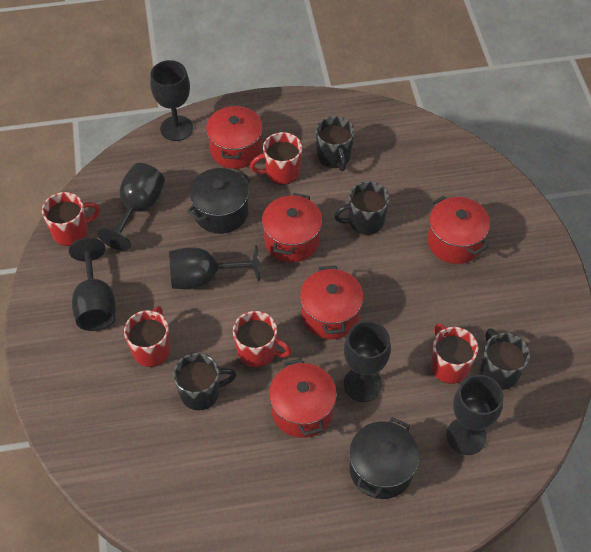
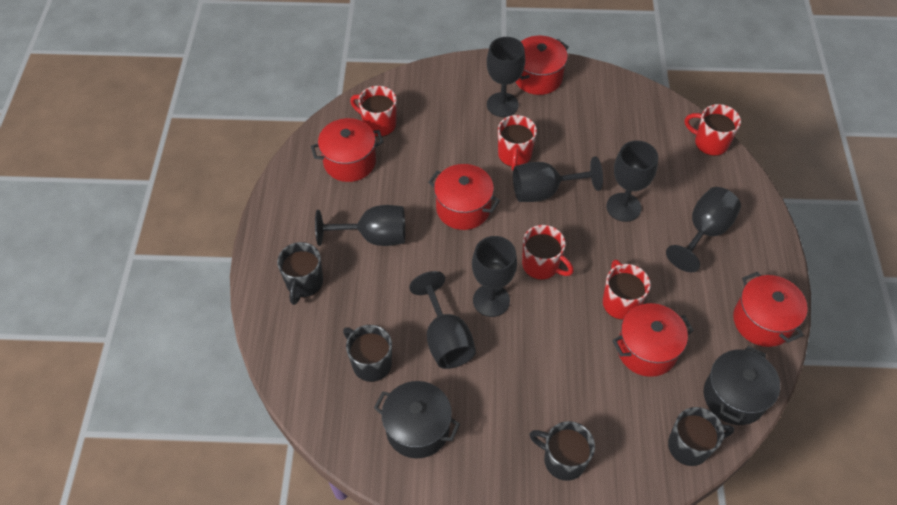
black goblet: 6 -> 7

